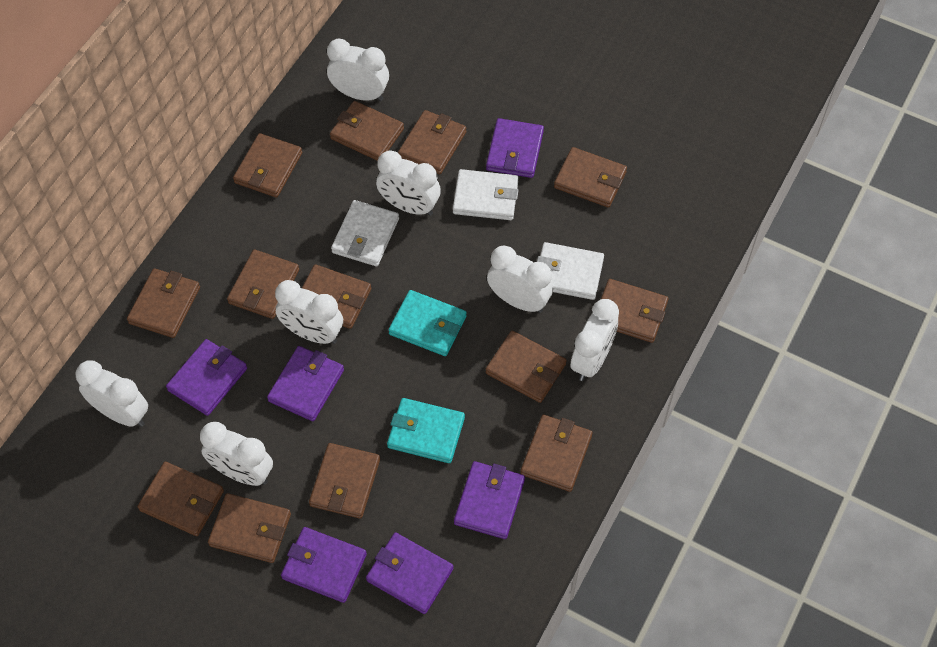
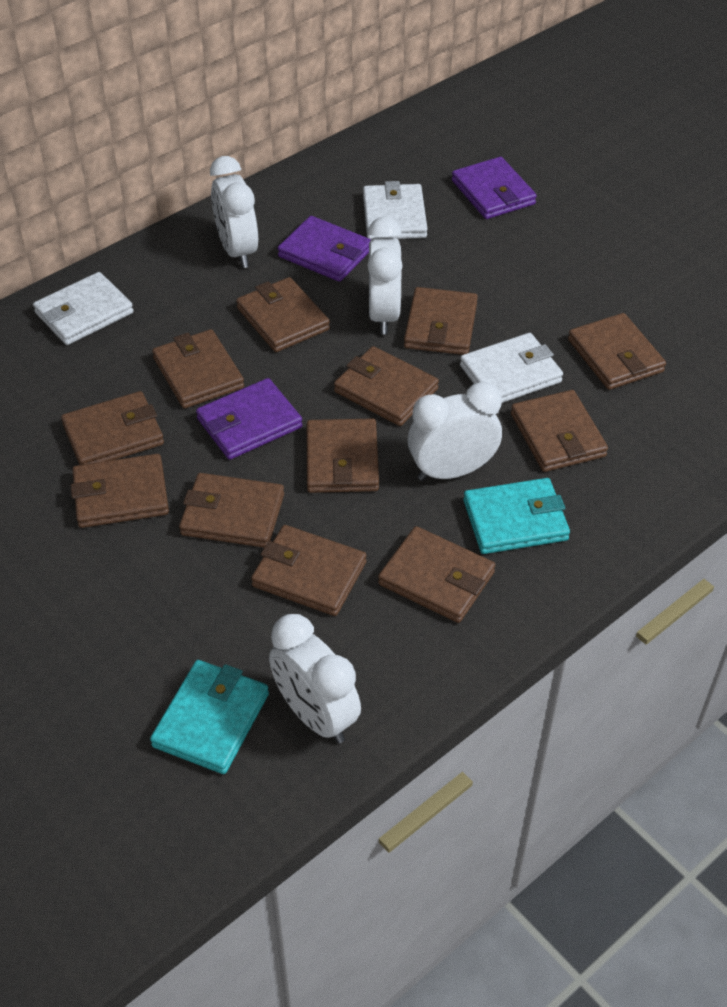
brown wallet: 13 -> 12
purple wallet: 6 -> 3
white clock: 7 -> 4

